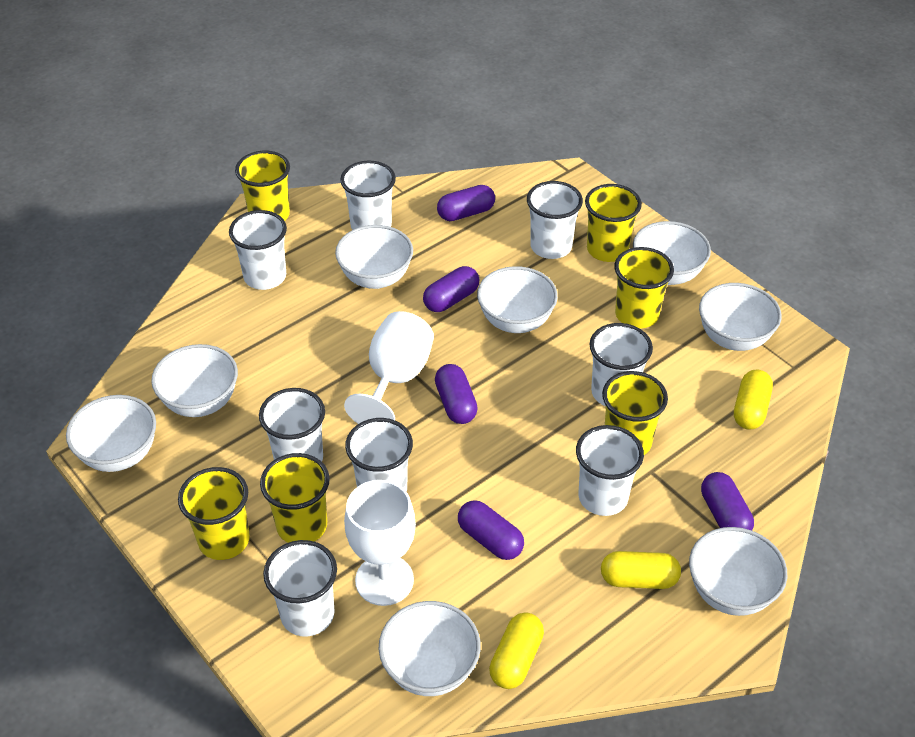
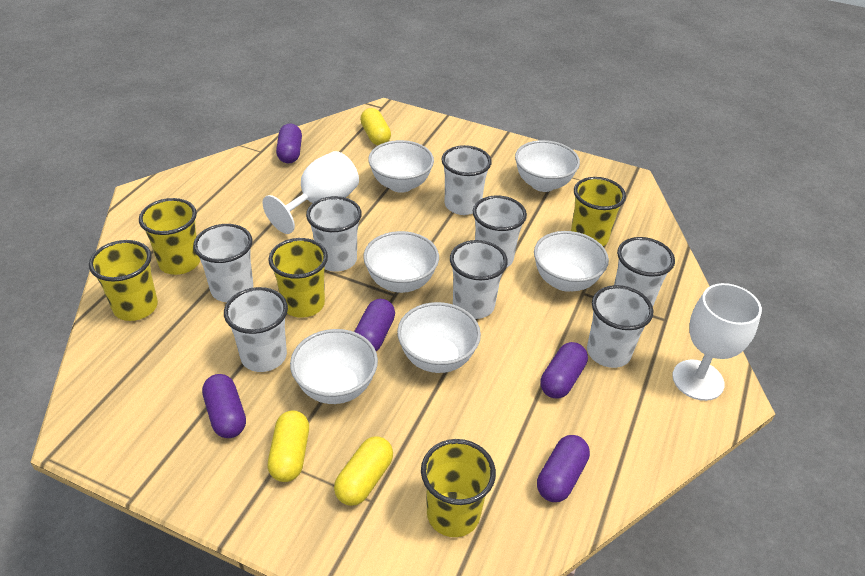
white bowl: 8 -> 6
yellow cup: 6 -> 5

